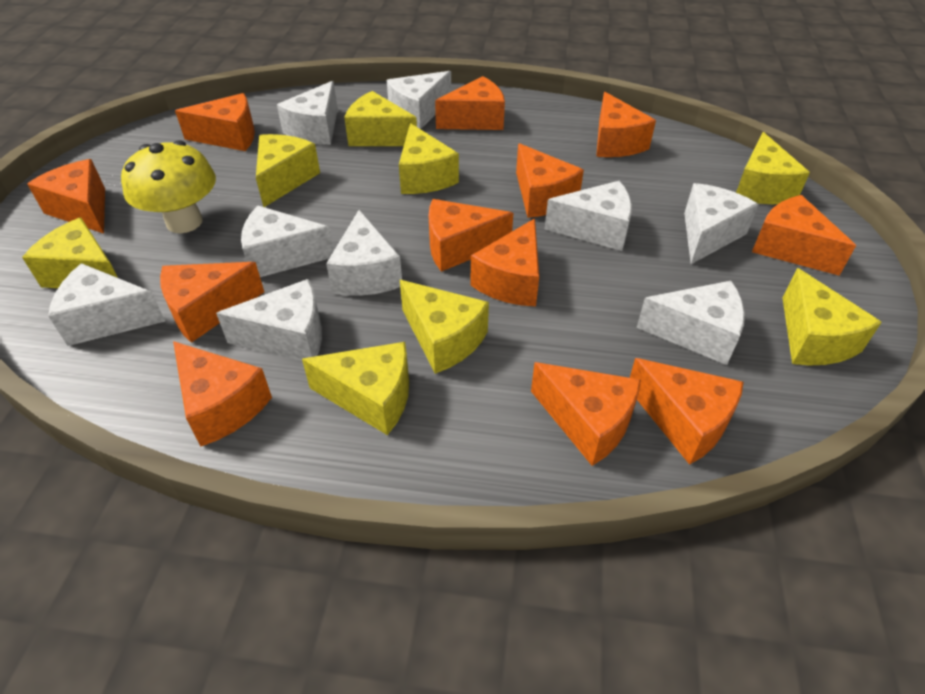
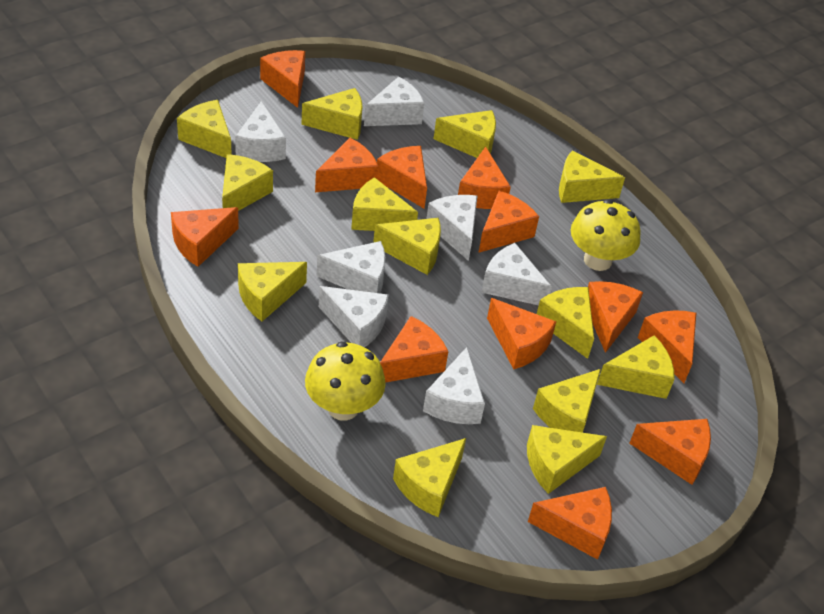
white cheese: 9 -> 7
yellow cheese: 8 -> 13
yellow mushroom: 1 -> 2

